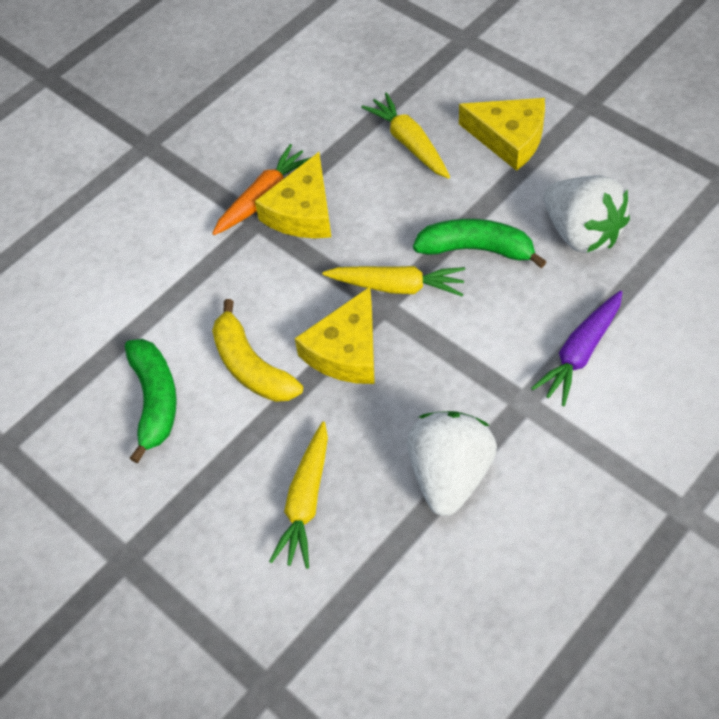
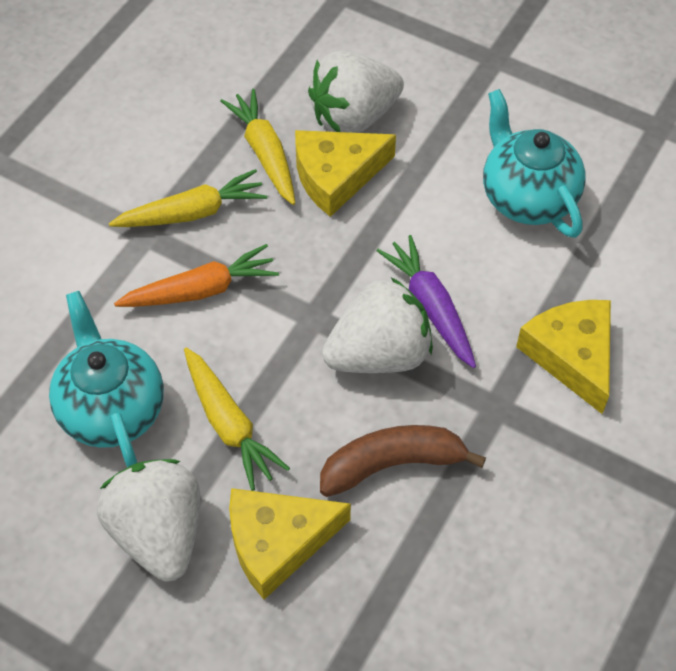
brown banana: 0 -> 1
green banana: 2 -> 0
turquoise teapot: 0 -> 2
white strawberry: 2 -> 3
yellow banana: 1 -> 0

